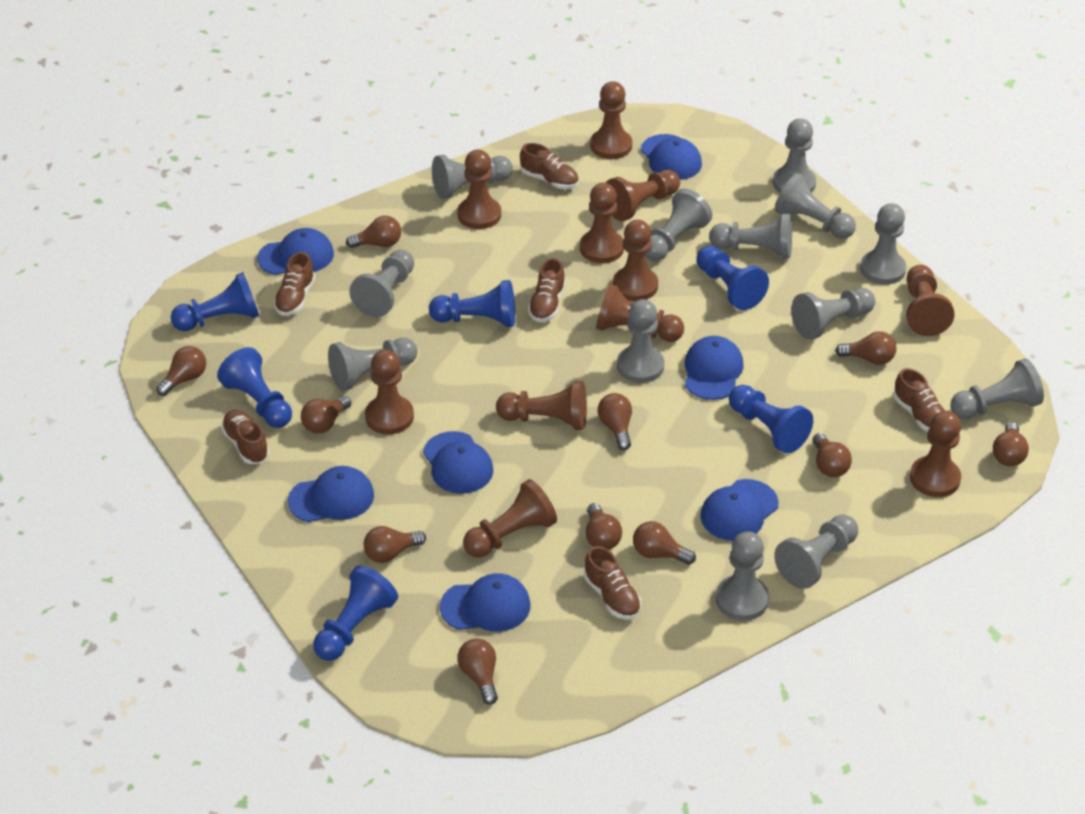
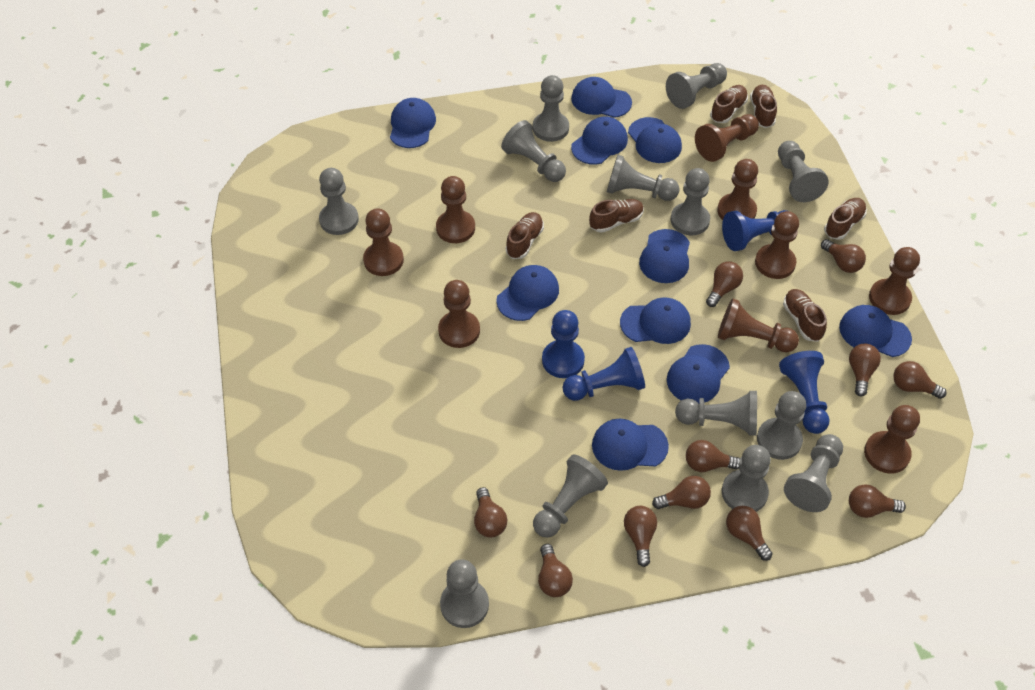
blue cap: 7 -> 10
blue pawn: 6 -> 4
brown pawn: 11 -> 9

